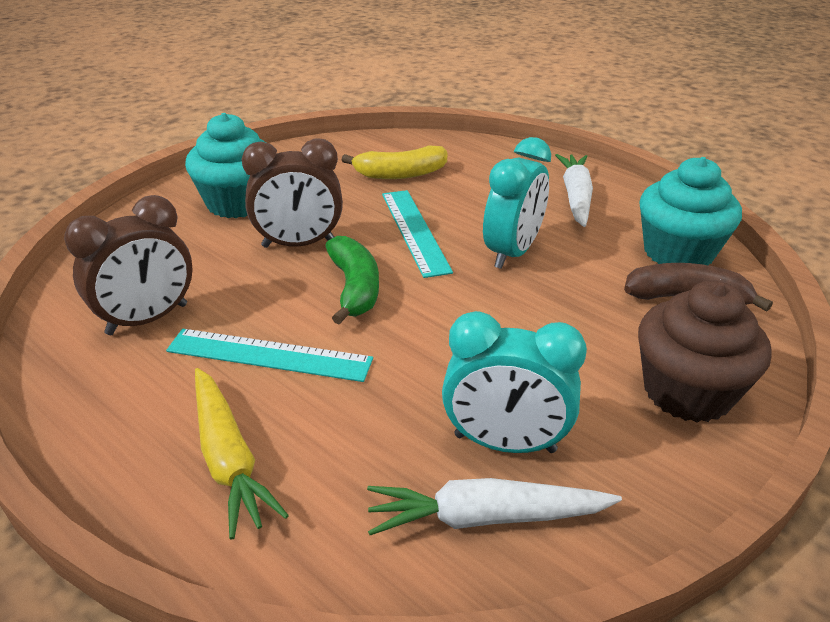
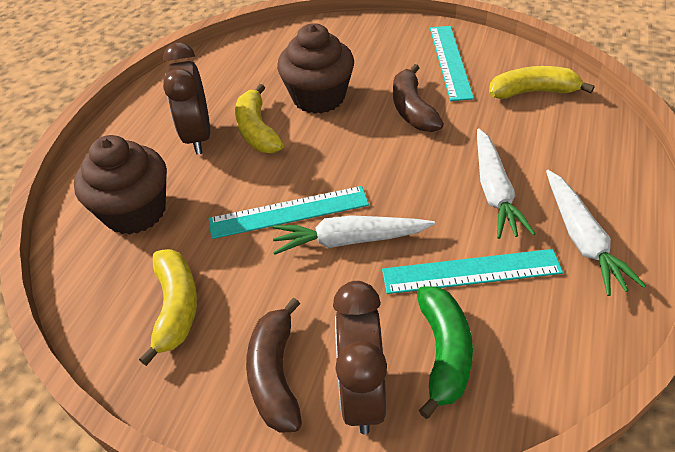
brown banana: 1 -> 2
brown cupcake: 1 -> 2
turquoise clock: 2 -> 0
turquoise cupcake: 2 -> 0
turquoise ruler: 2 -> 3
white carrot: 2 -> 3
yellow banana: 1 -> 3
yellow carrot: 1 -> 0

